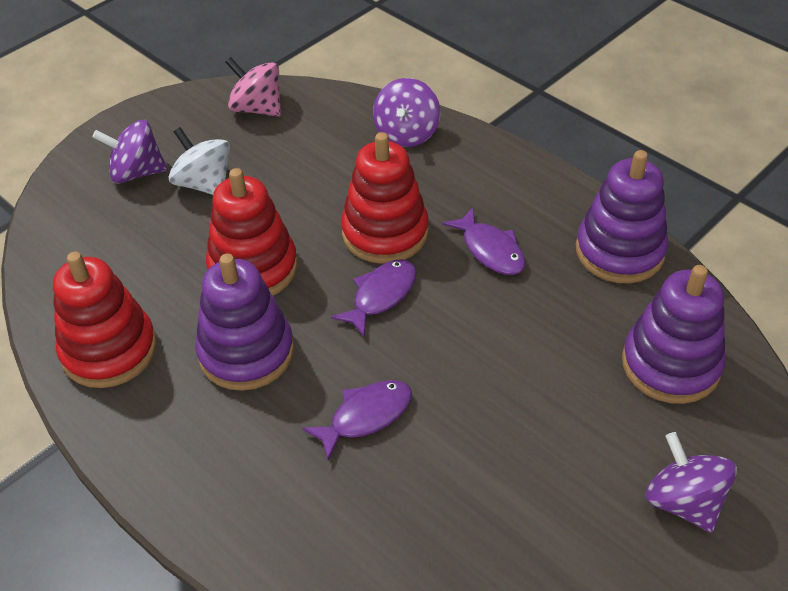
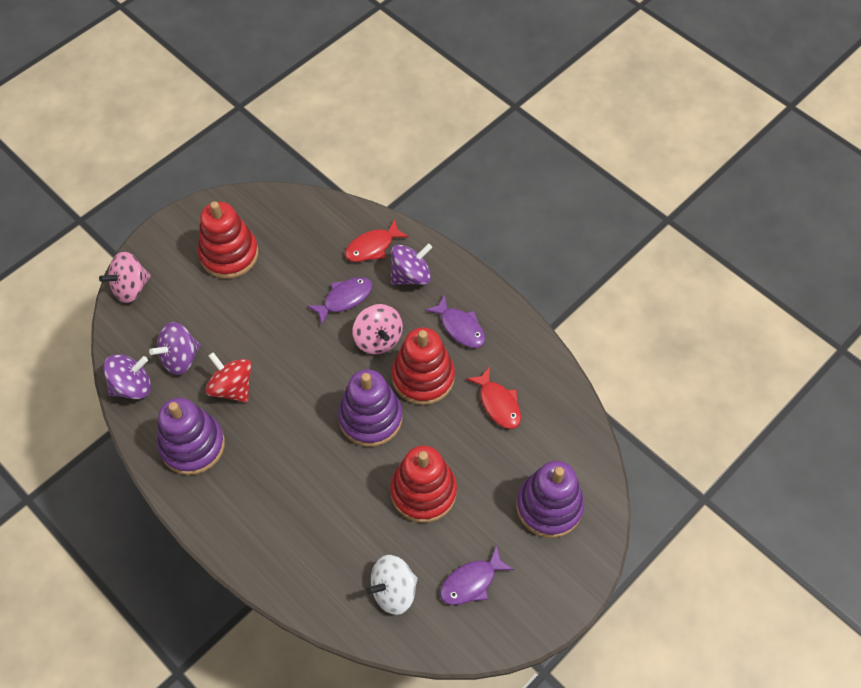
pink spinning top: 1 -> 2
red fish: 0 -> 2
red spinning top: 0 -> 1

